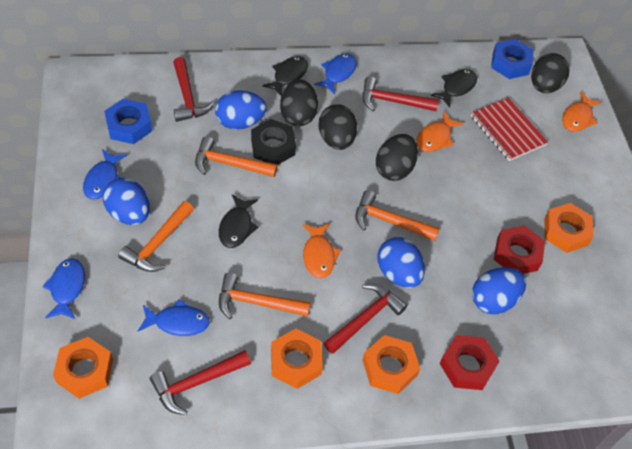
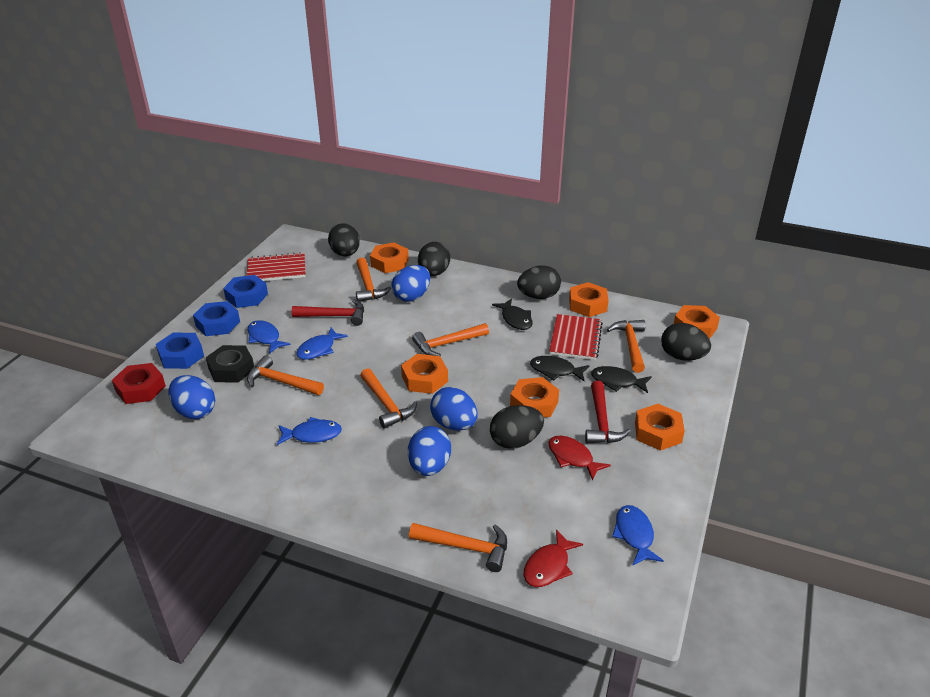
black egg: 4 -> 5
blue nut: 2 -> 3
orange fish: 3 -> 0
orange hammer: 4 -> 6
orange nut: 4 -> 6
red fish: 0 -> 2
red hammer: 4 -> 2
red notebook: 1 -> 2
red nut: 2 -> 1

